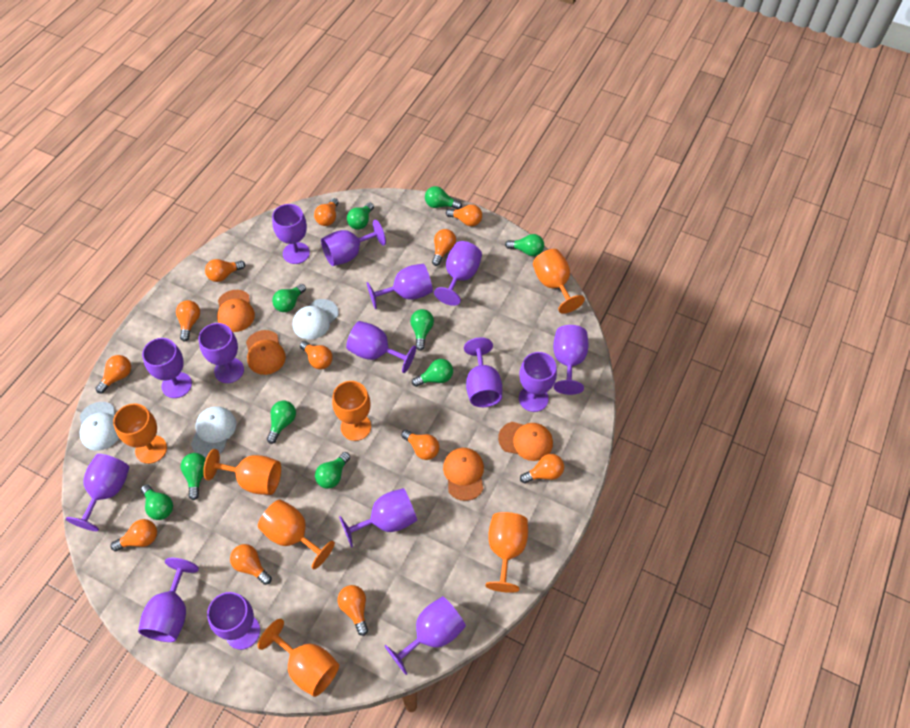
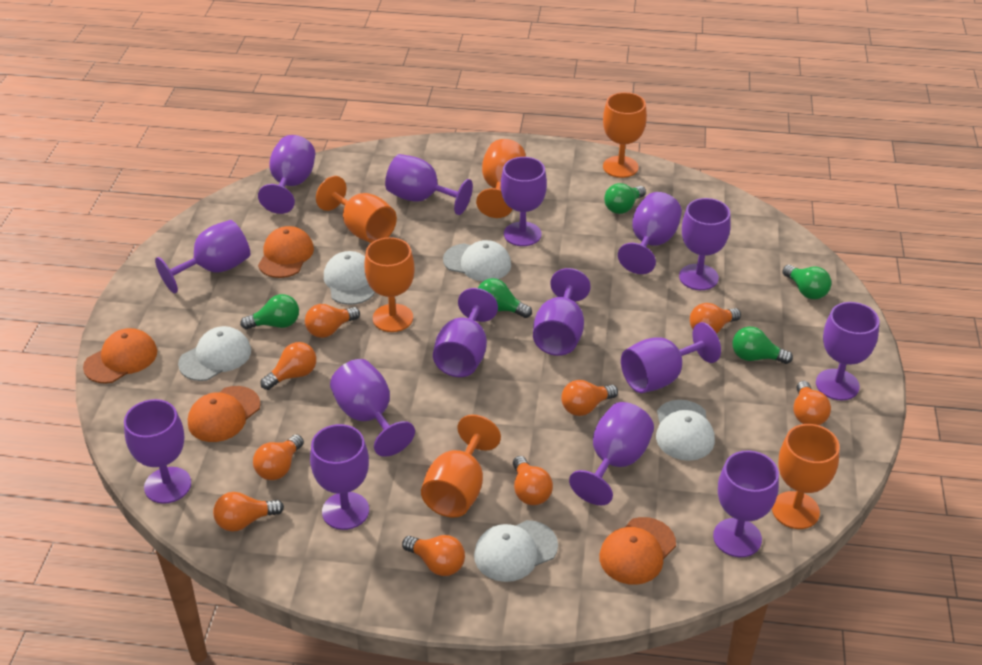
green light bulb: 10 -> 5
orange goblet: 7 -> 6
orange light bulb: 12 -> 9
white cap: 3 -> 5

